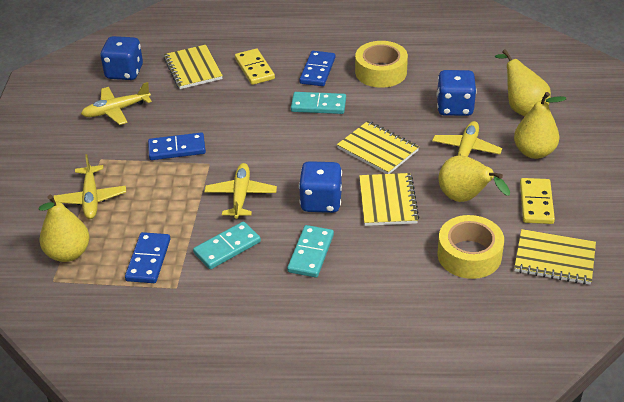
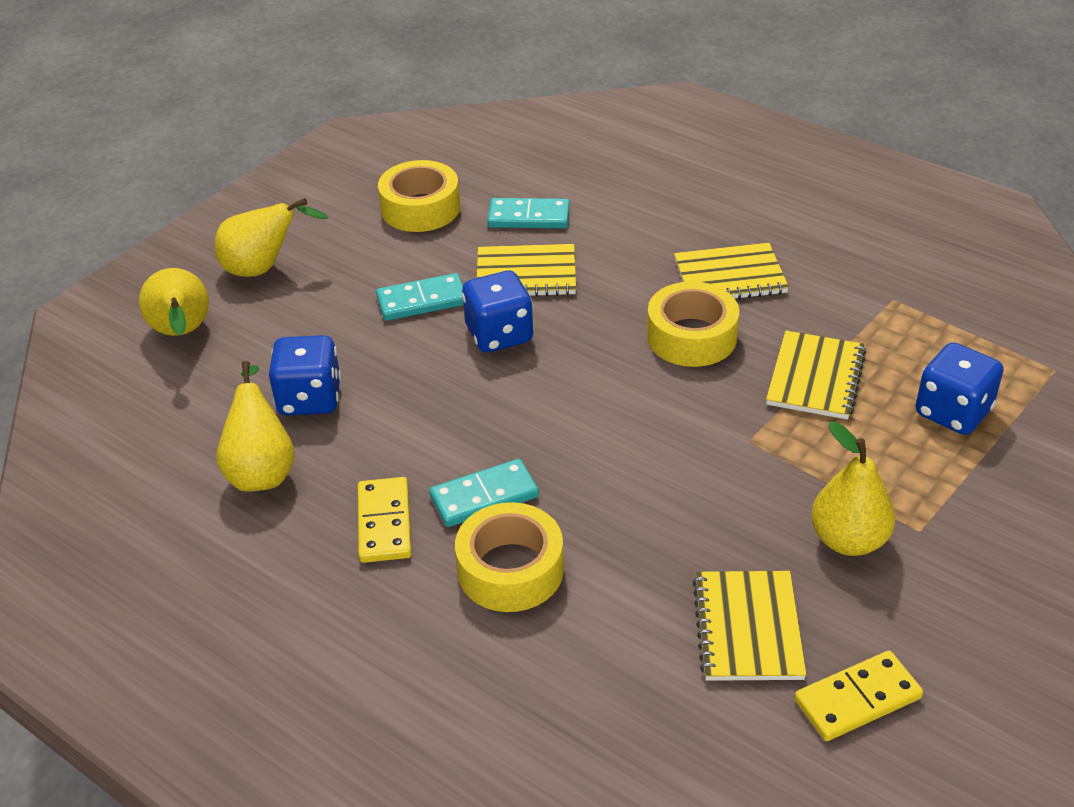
blue domino: 3 -> 0
yellow plane: 4 -> 0
yellow tape: 2 -> 3

